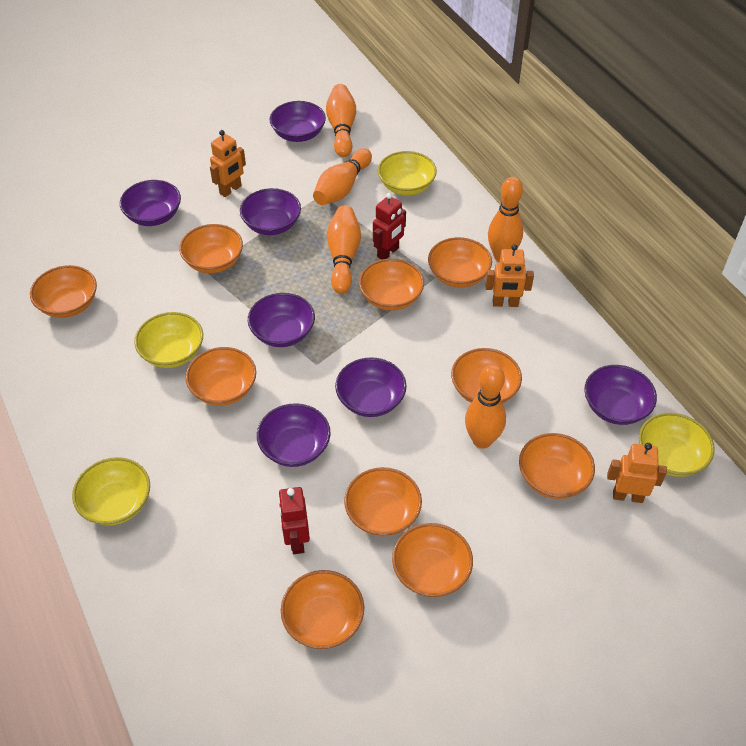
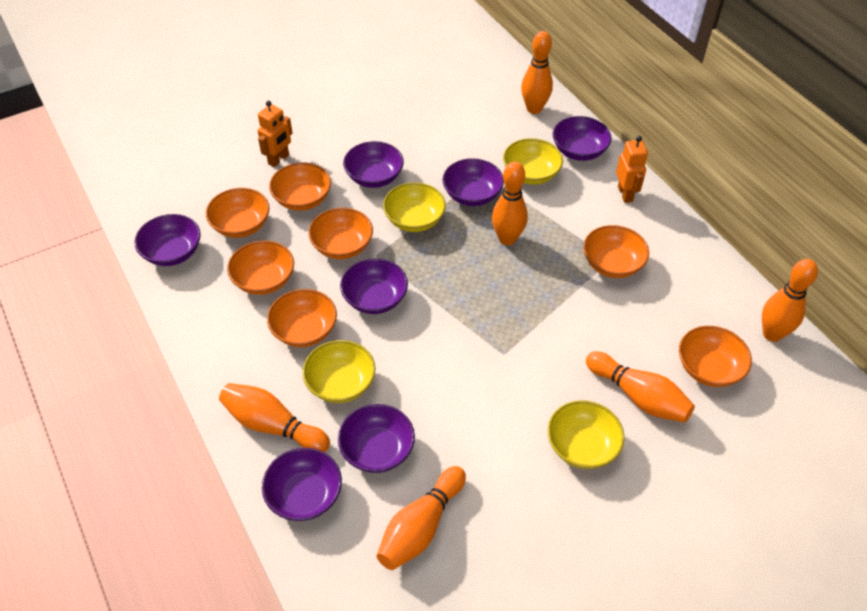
orange bowl: 10 -> 7
orange bowling pin: 5 -> 6
orange robot: 3 -> 2
red robot: 2 -> 0

